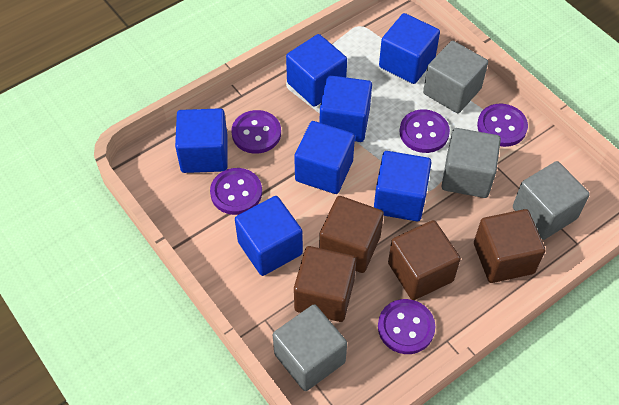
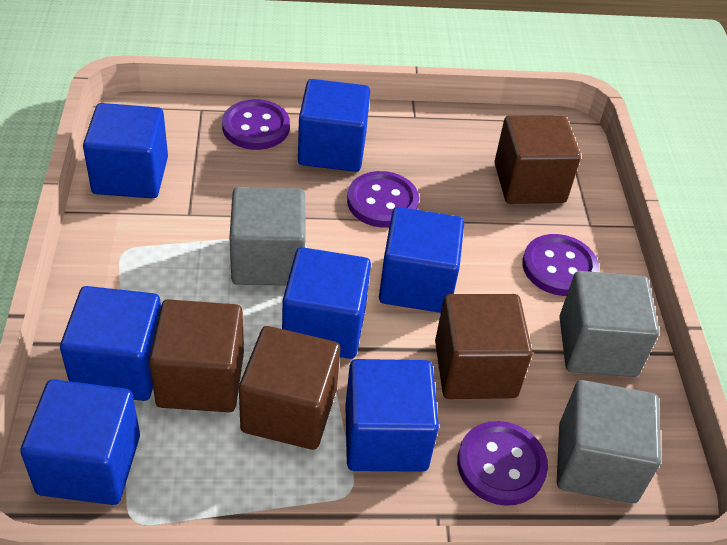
grey cube: 4 -> 3
purple button: 5 -> 4

